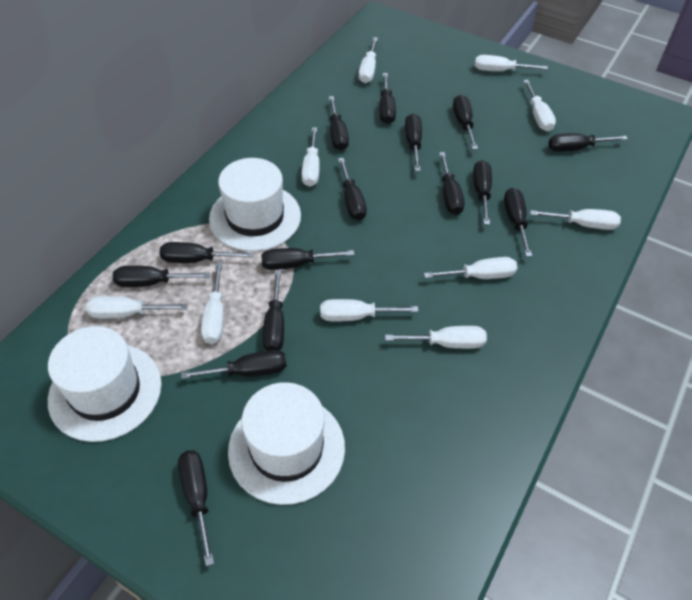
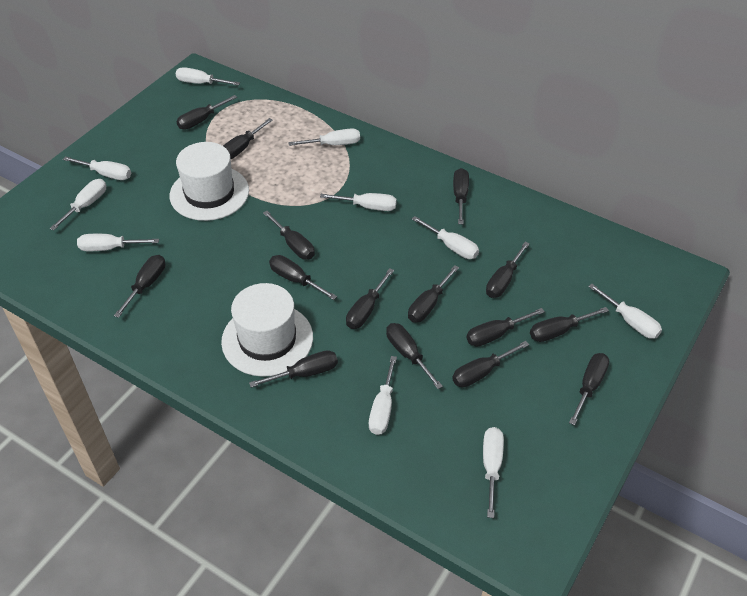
white hat: 3 -> 2

